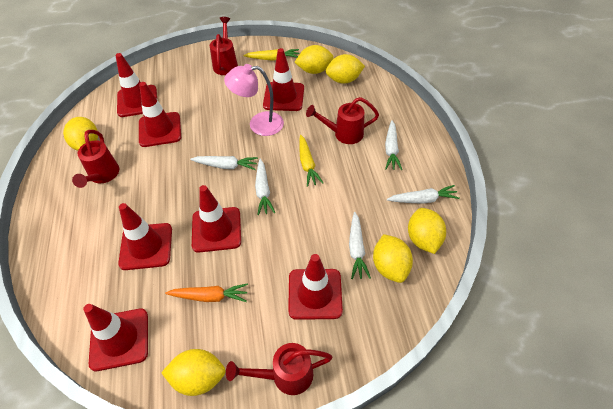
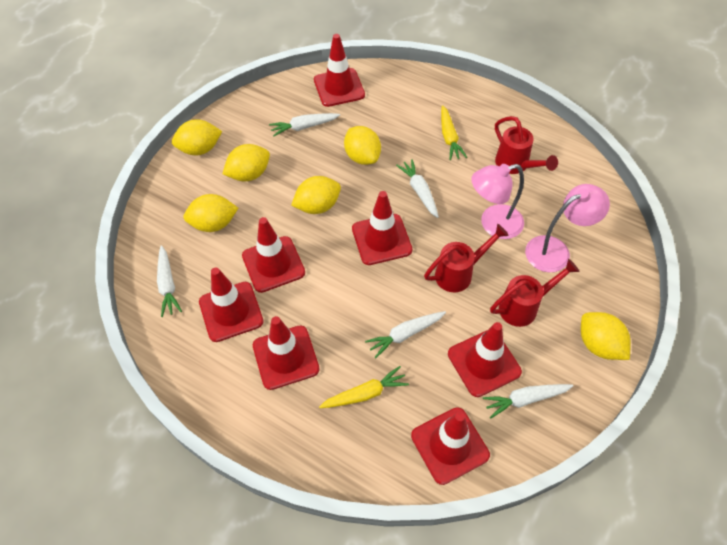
orange carrot: 1 -> 0
pink lamp: 1 -> 2
red watering can: 4 -> 3

